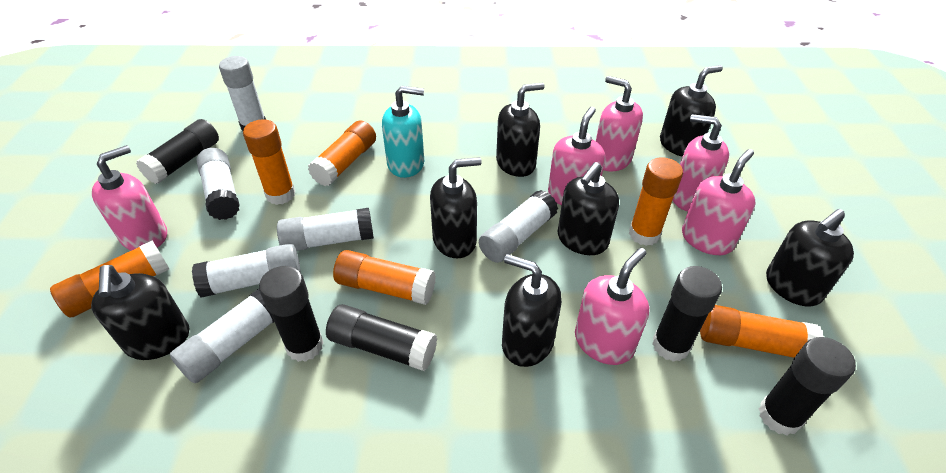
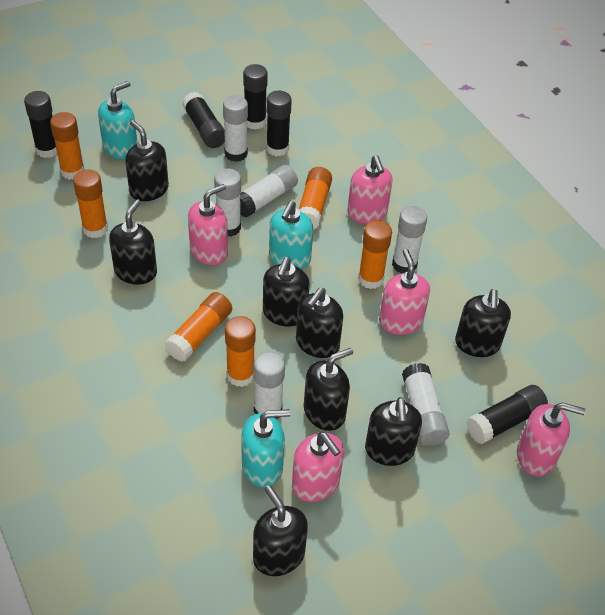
black soap dispenser: 7 -> 8
pink soap dispenser: 6 -> 5
turquoise soap dispenser: 1 -> 3

